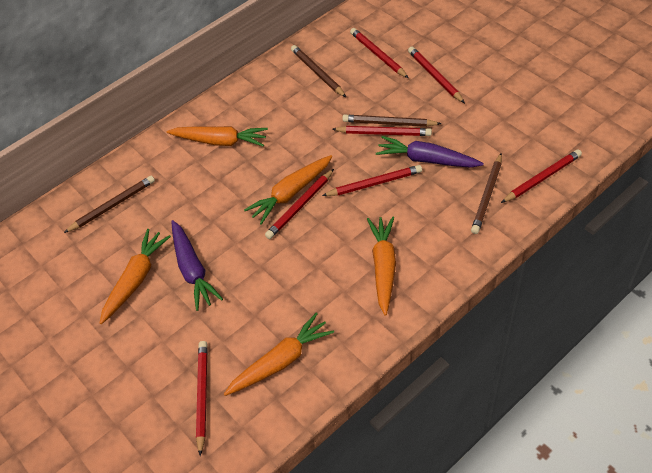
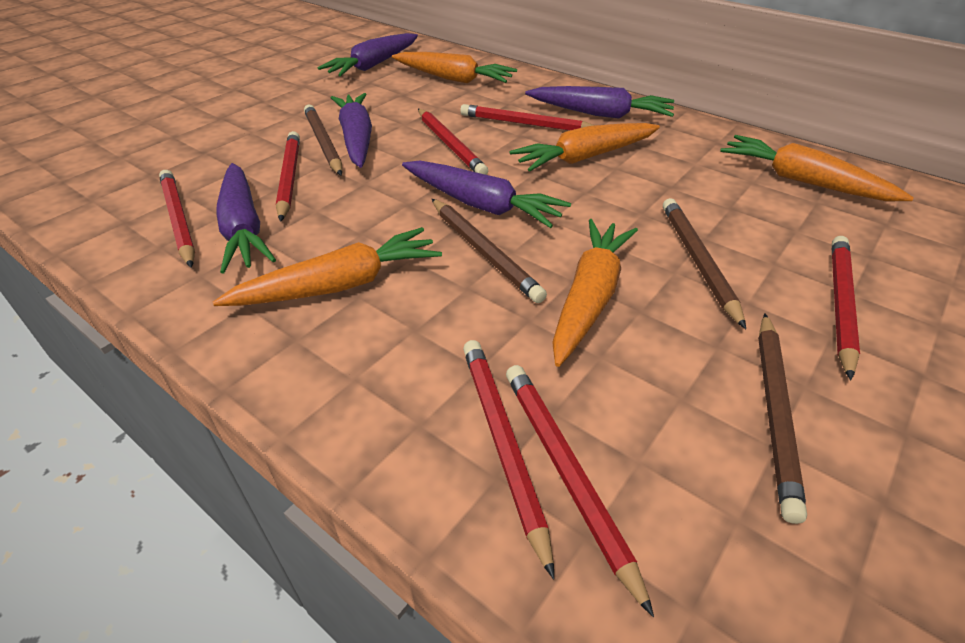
purple carrot: 2 -> 5

